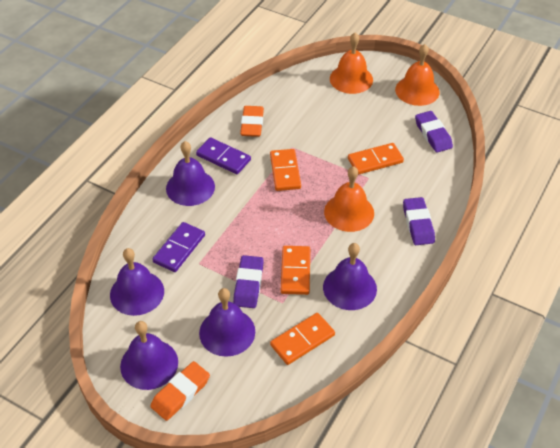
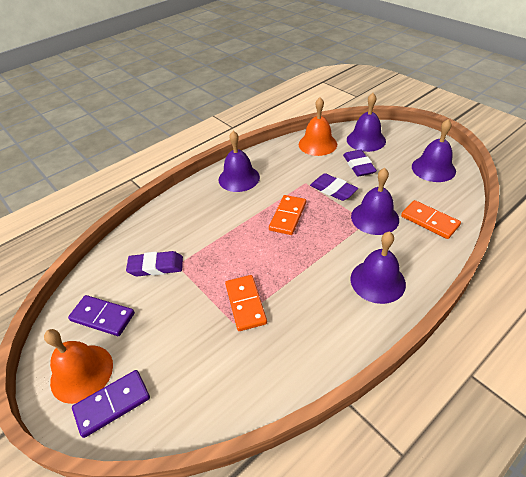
orange bell: 3 -> 2
orange domino: 4 -> 3
orange eraser: 2 -> 0

